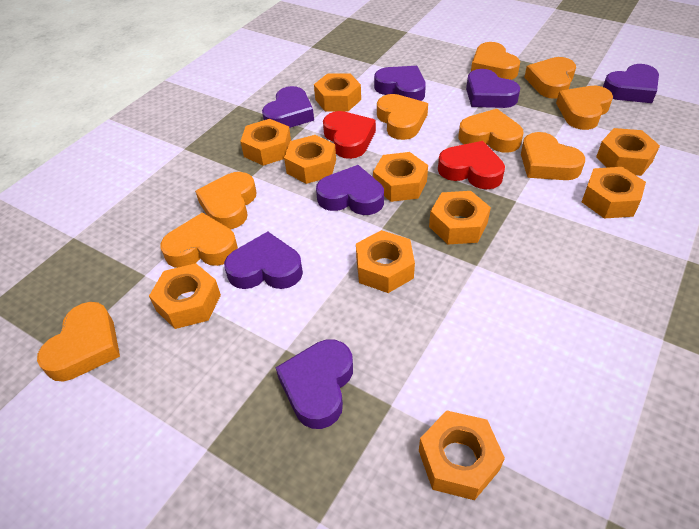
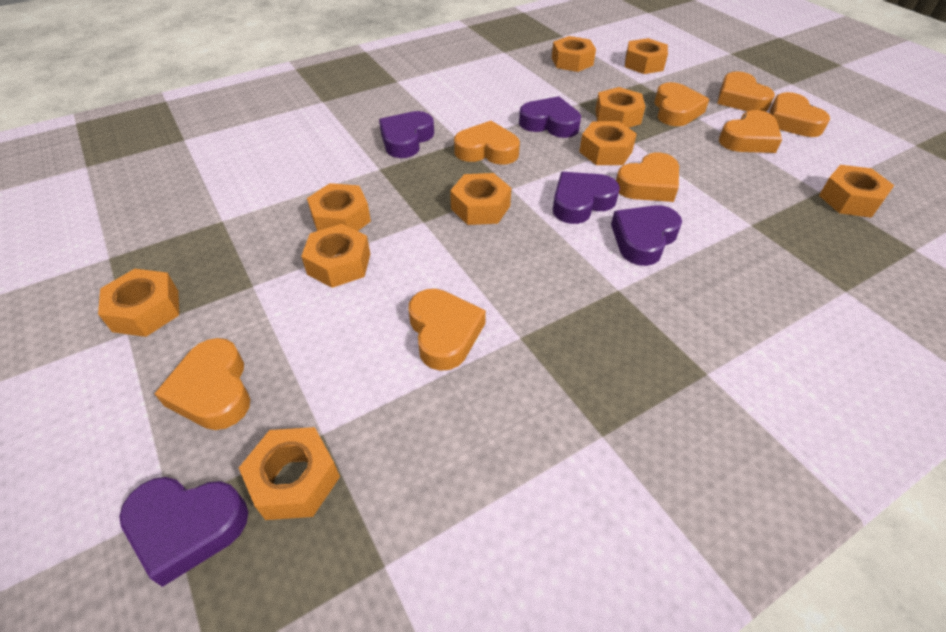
orange heart: 9 -> 8
purple heart: 7 -> 5
red heart: 2 -> 0

